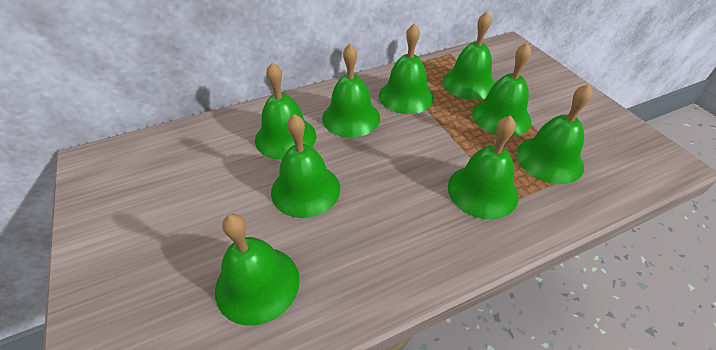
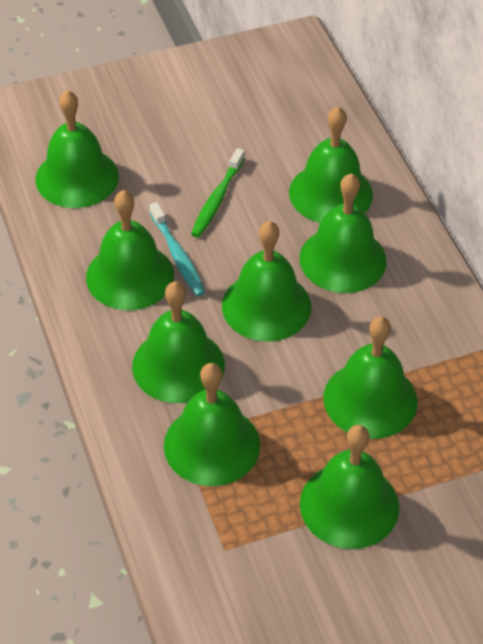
green toothbrush: 0 -> 1
turquoise toothbrush: 0 -> 1

